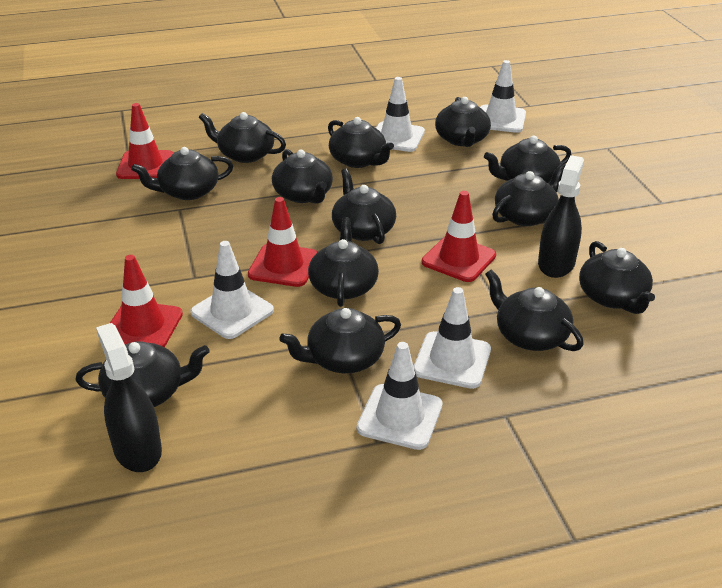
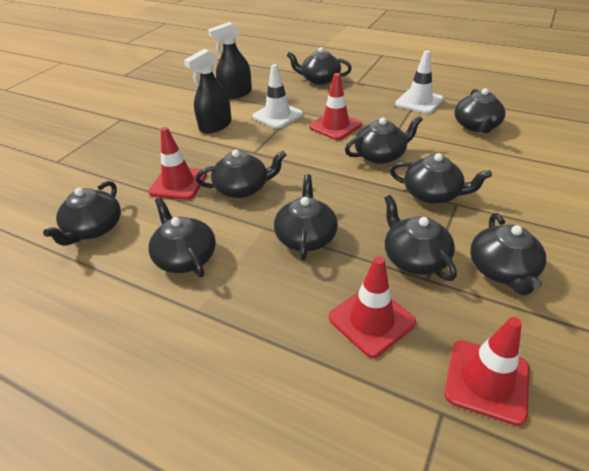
black teapot: 13 -> 10
white traffic cone: 5 -> 2

